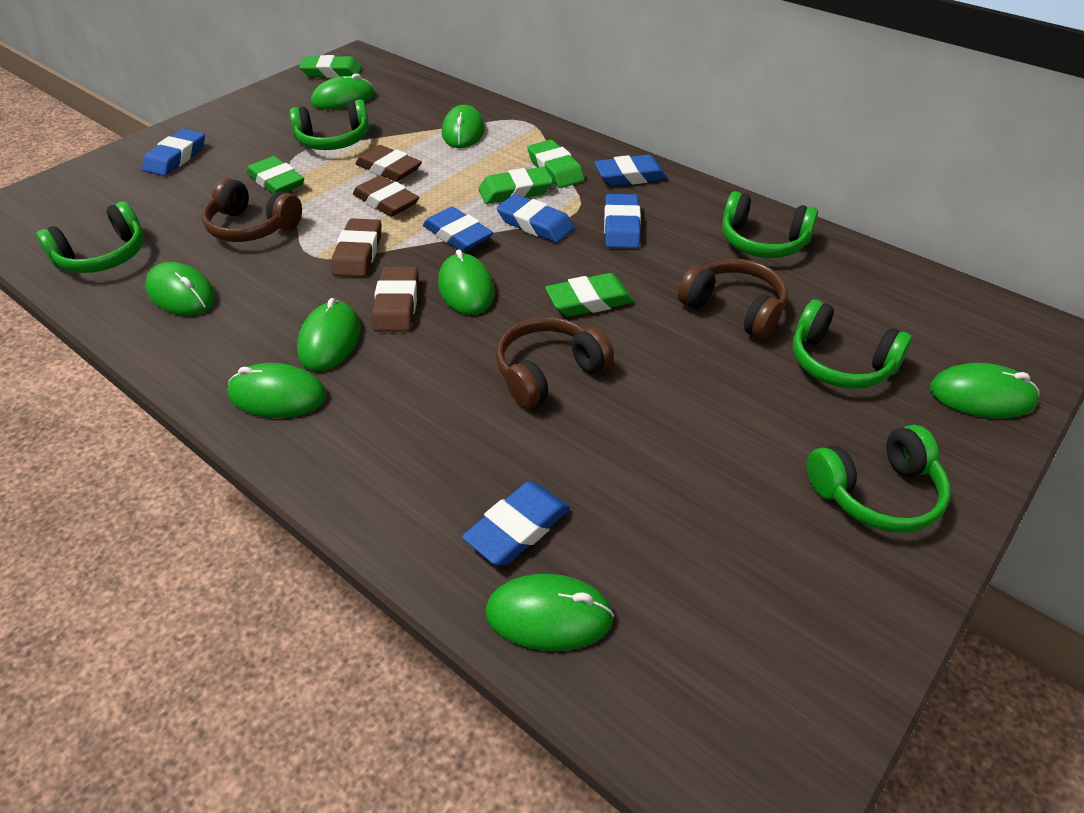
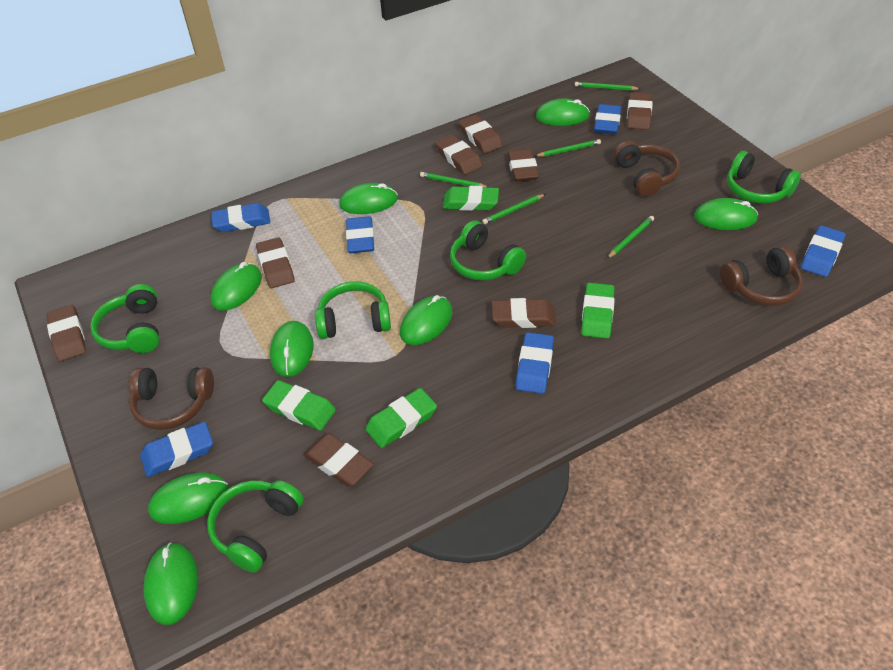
brown eraser: 4 -> 8
green eraser: 5 -> 4
green pencil: 0 -> 5

